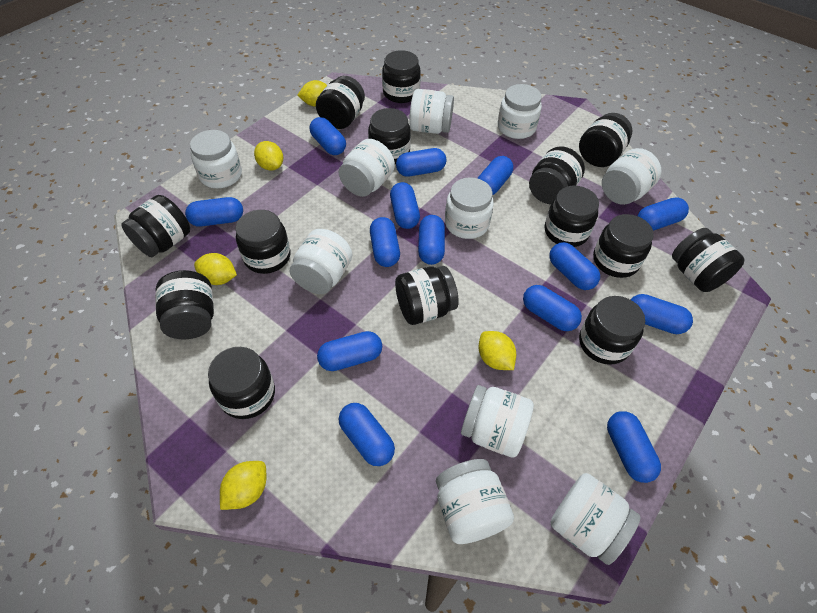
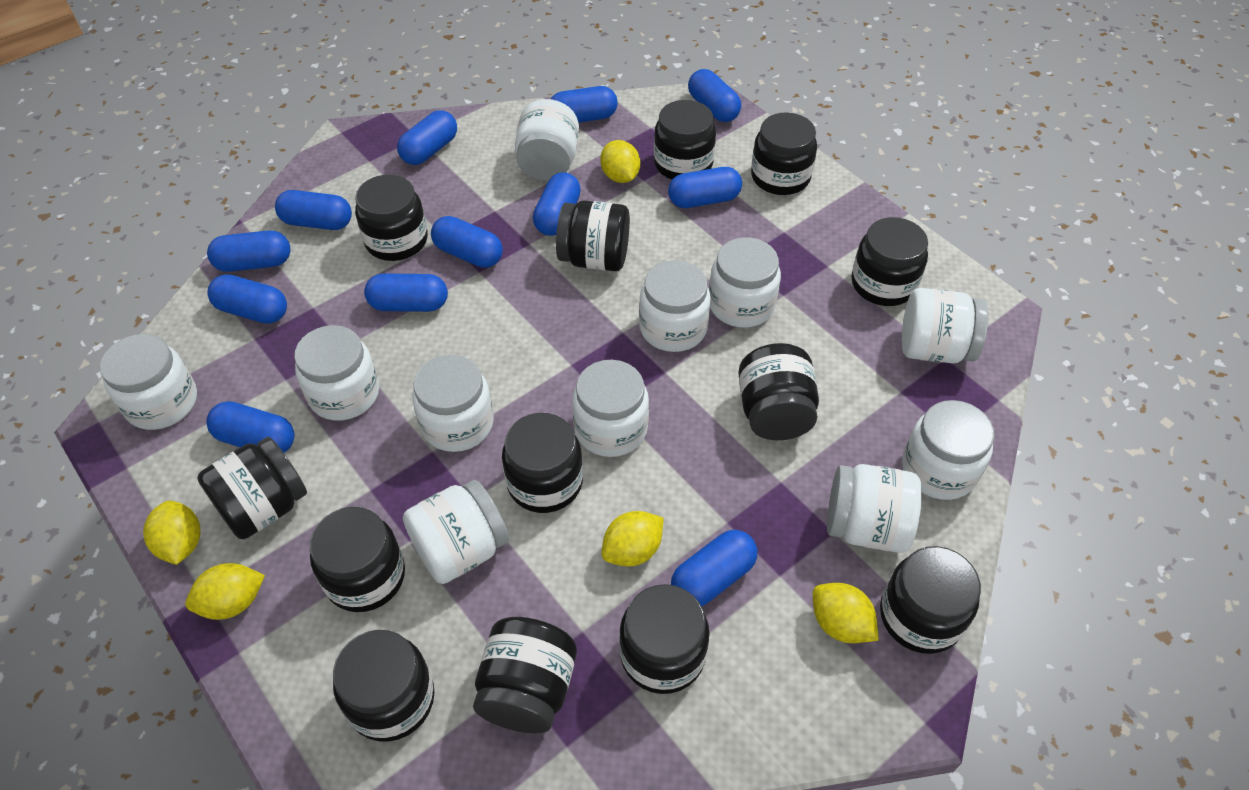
black jar: 14 -> 13
blue capsule: 14 -> 12
white jar: 10 -> 11

